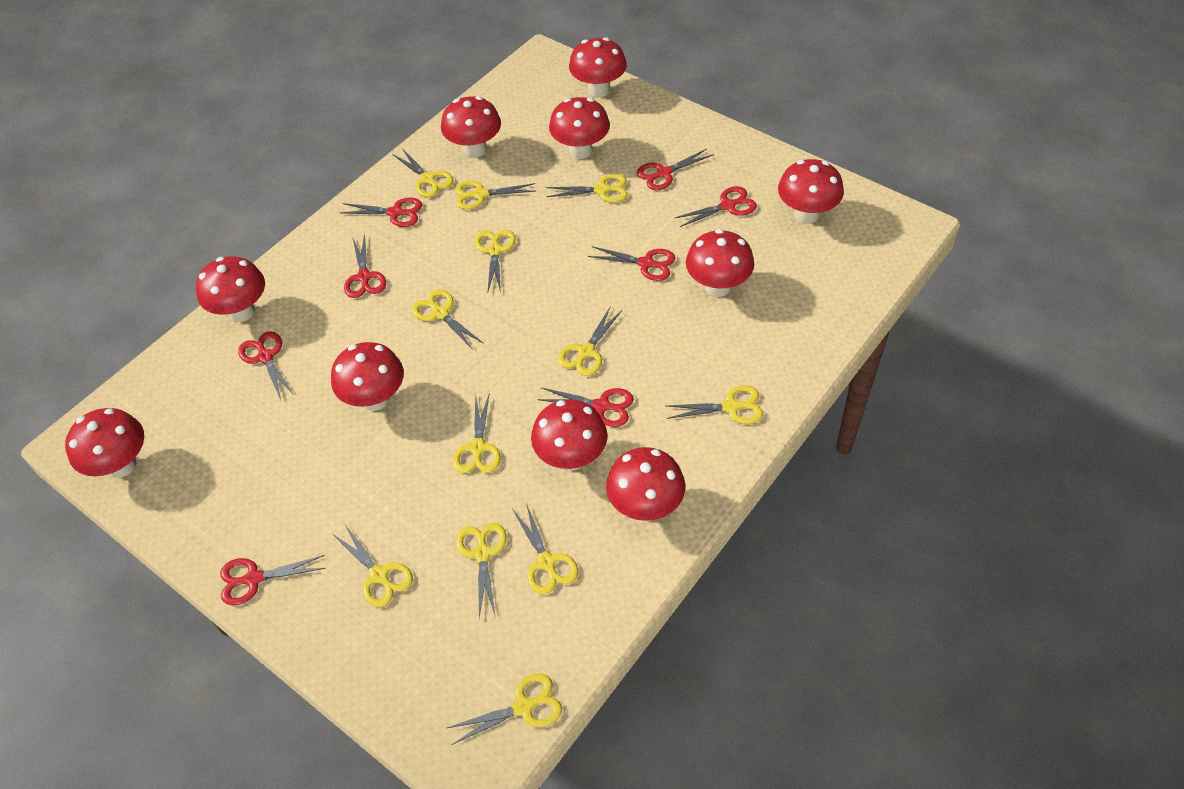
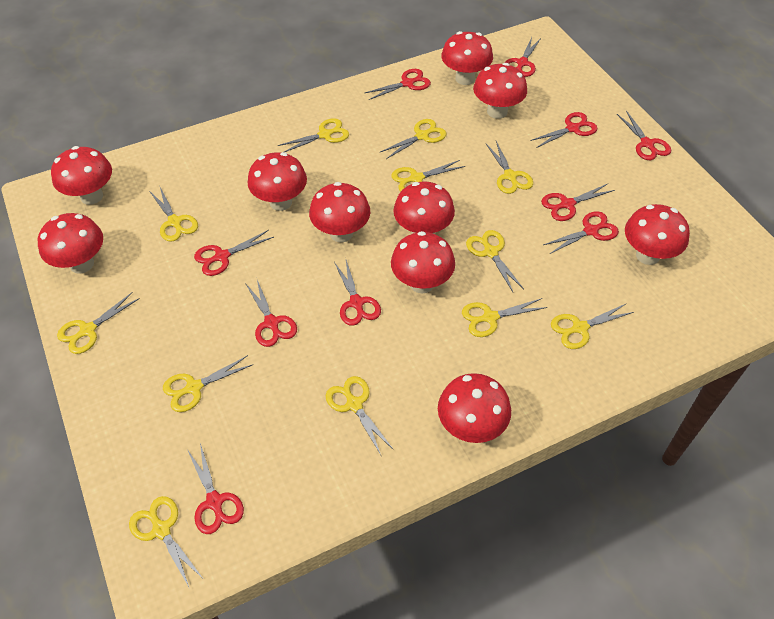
red scissors: 8 -> 10

